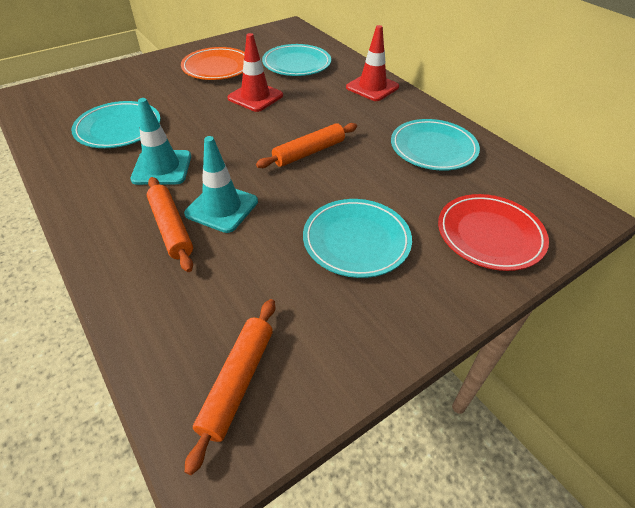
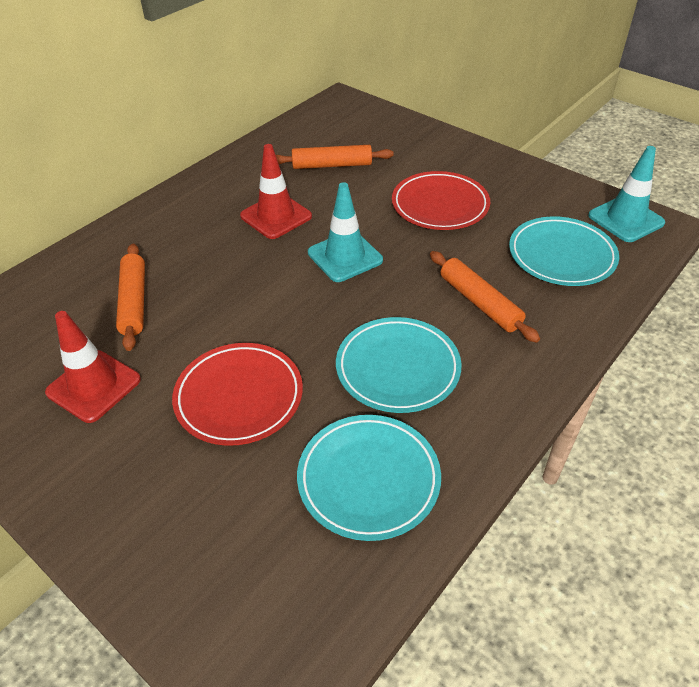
orange plate: 1 -> 0
red plate: 1 -> 2
turquoise plate: 4 -> 3

